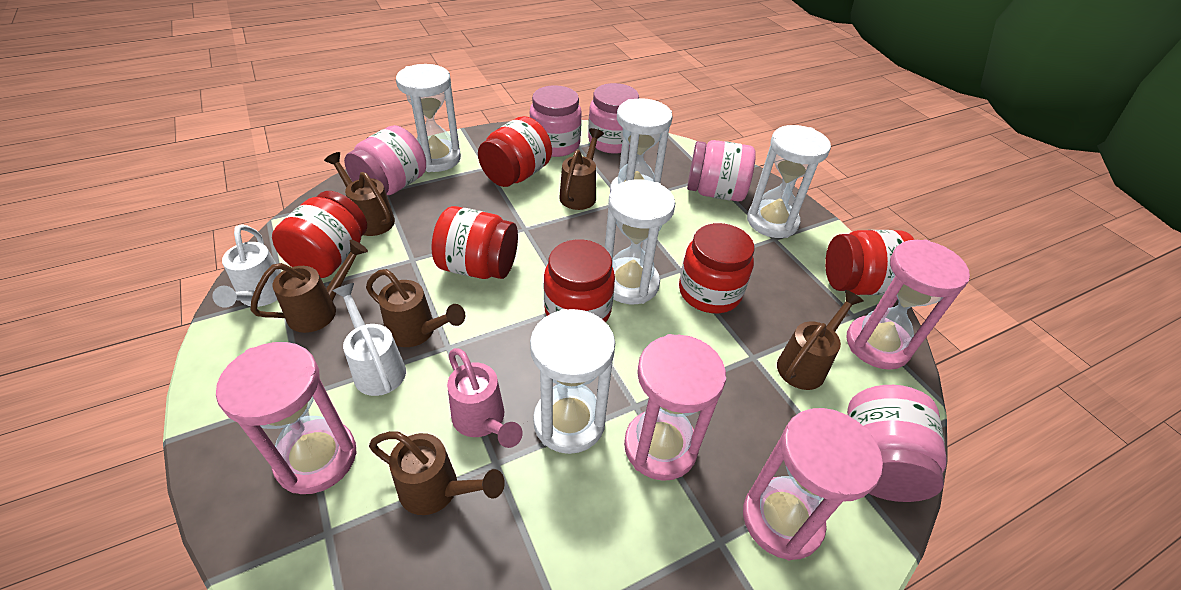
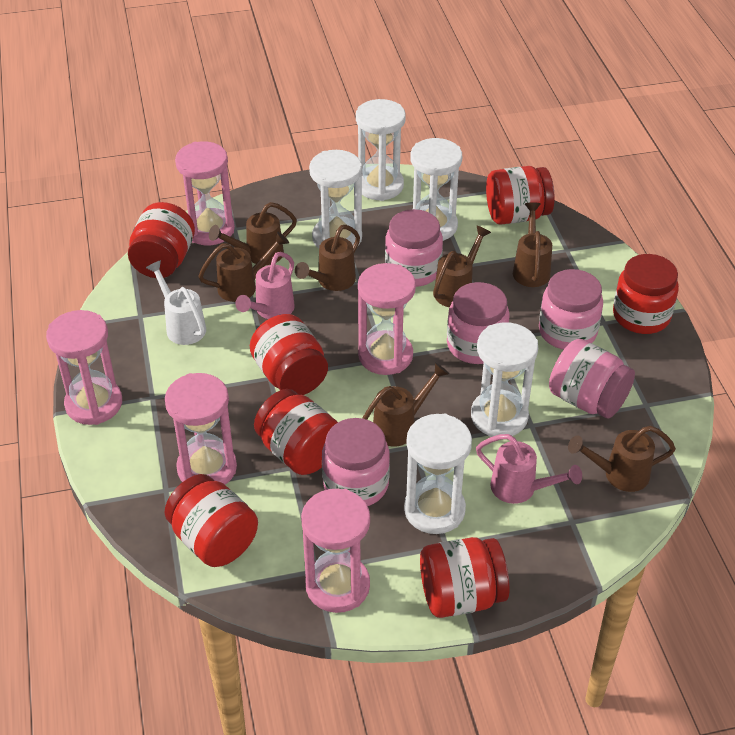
brown watering can: 6 -> 7
pink hourglass: 4 -> 5
pink watering can: 1 -> 2
red jar: 6 -> 7
white watering can: 2 -> 1

